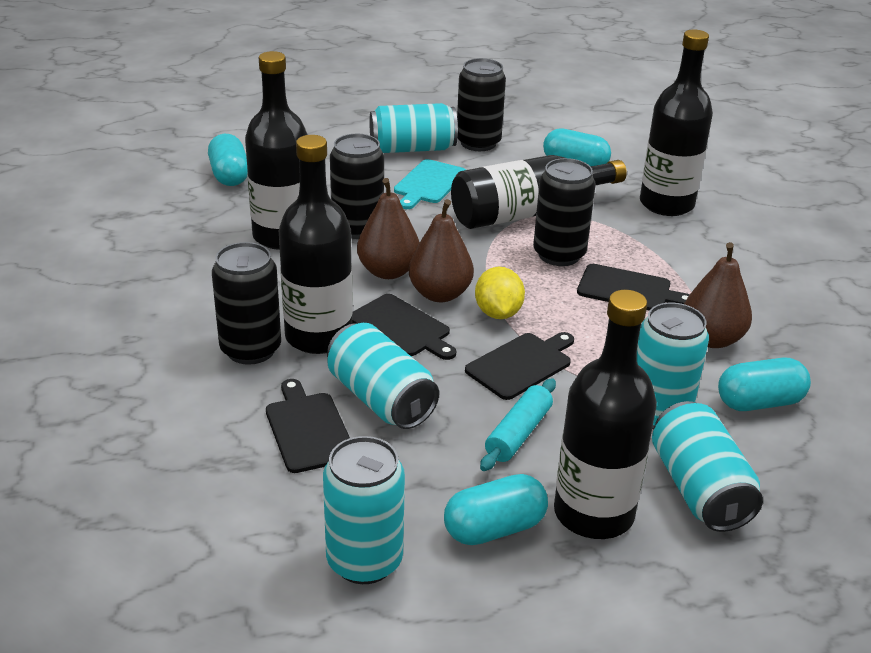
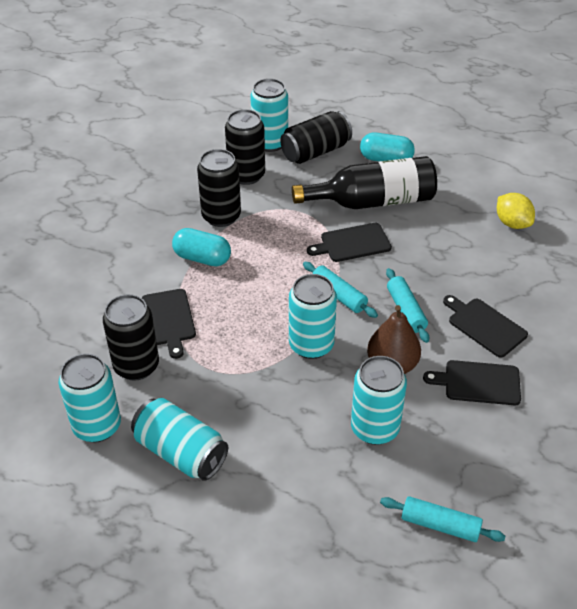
black bottle: 5 -> 1
brown pear: 3 -> 1
turquoise capsule: 4 -> 2
turquoise cutting board: 1 -> 0
turquoise rolling pin: 1 -> 3

